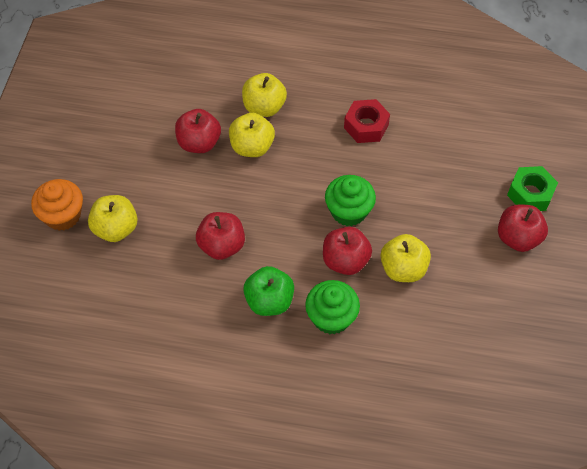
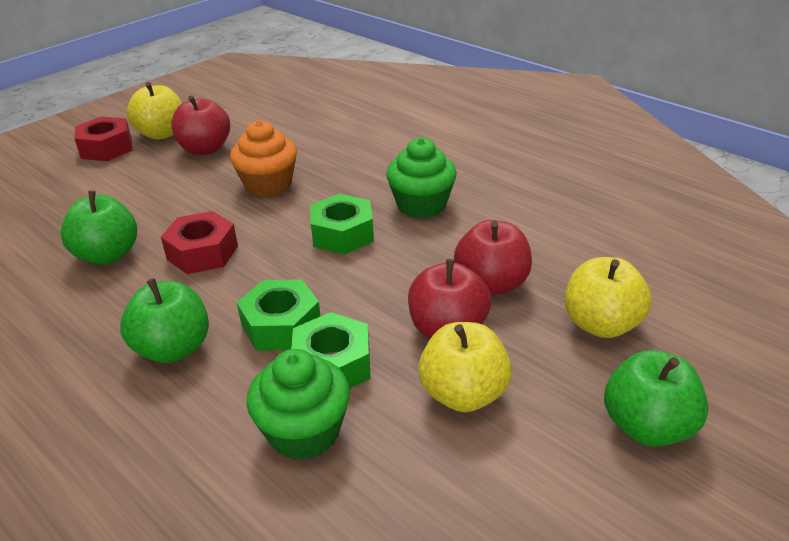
green apple: 1 -> 3
green nut: 1 -> 3
red apple: 4 -> 3
red nut: 1 -> 2
yellow apple: 4 -> 3

